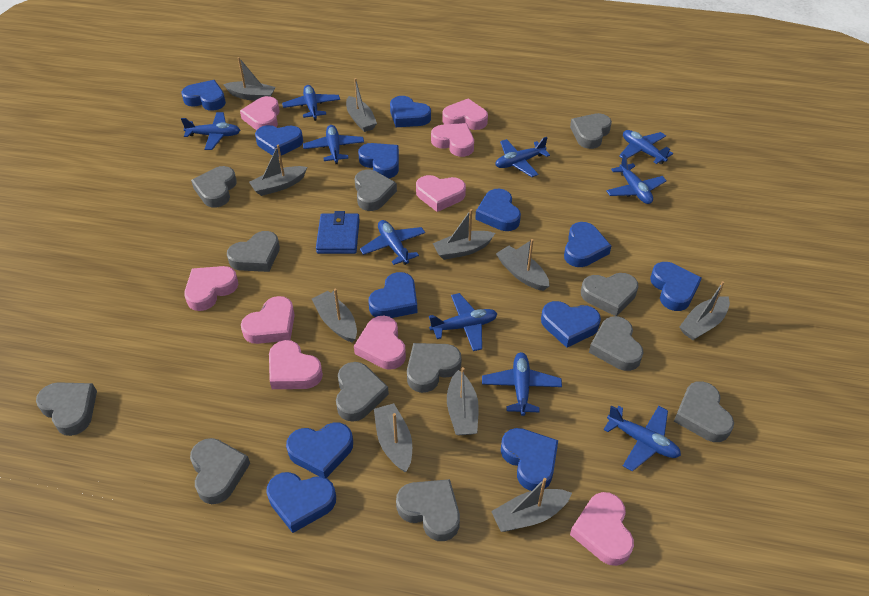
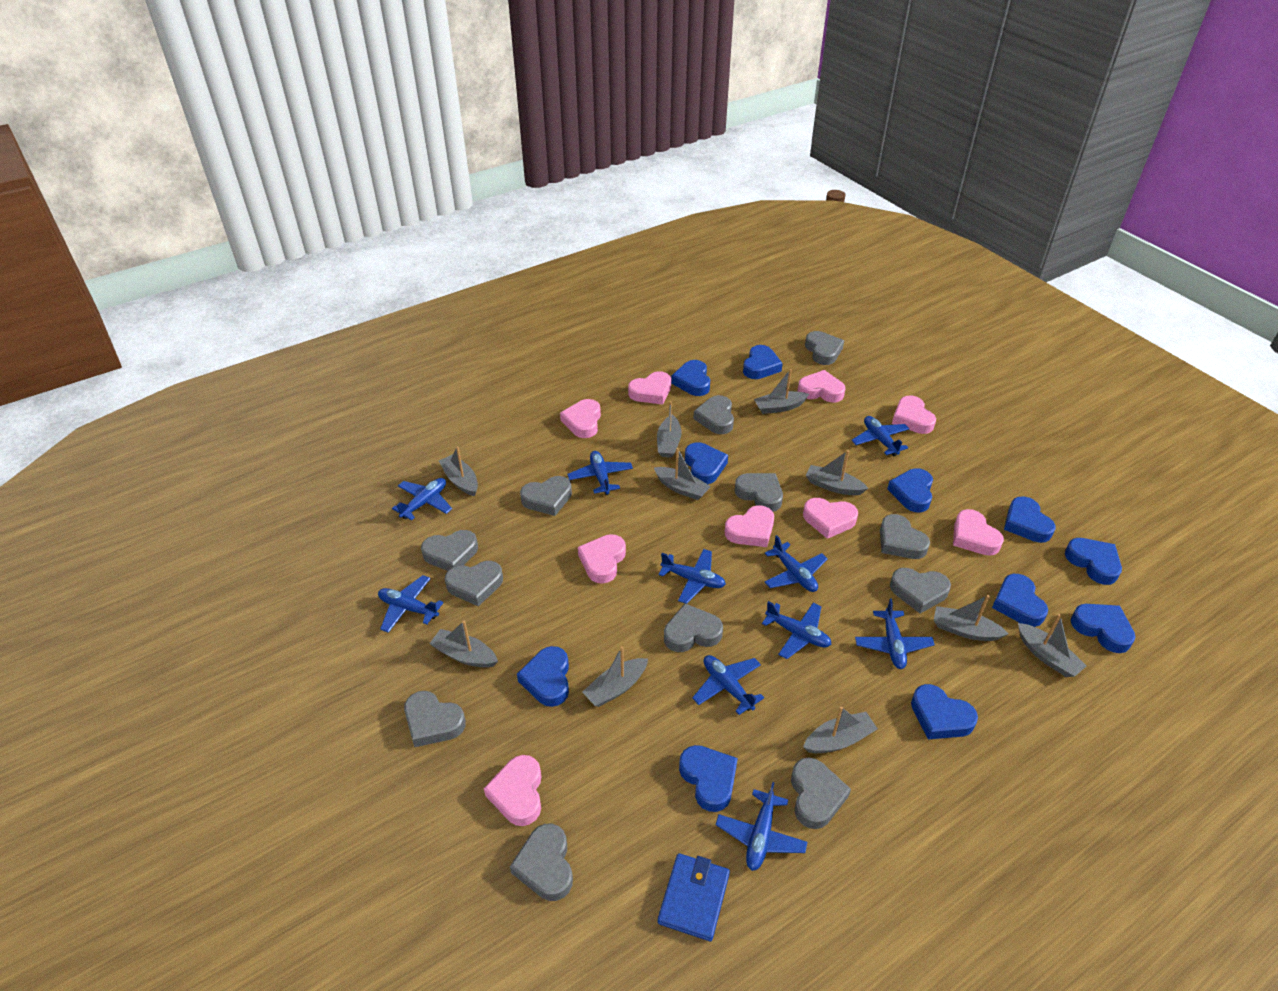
blue heart: 12 -> 11

